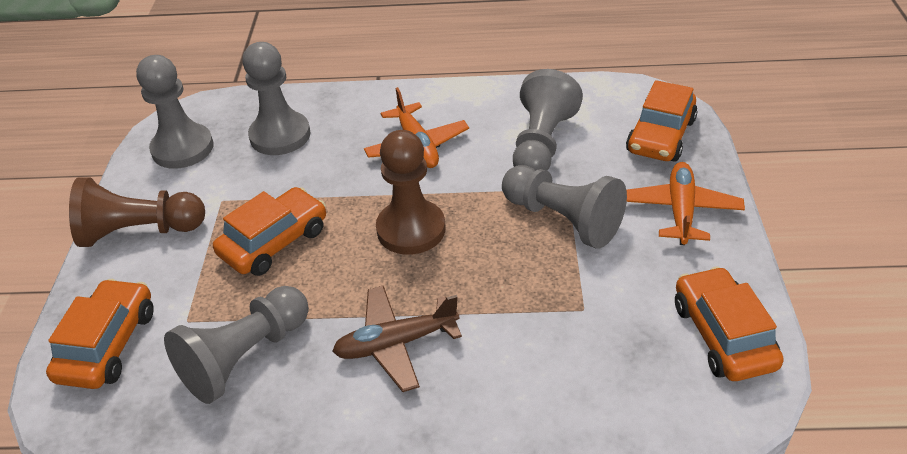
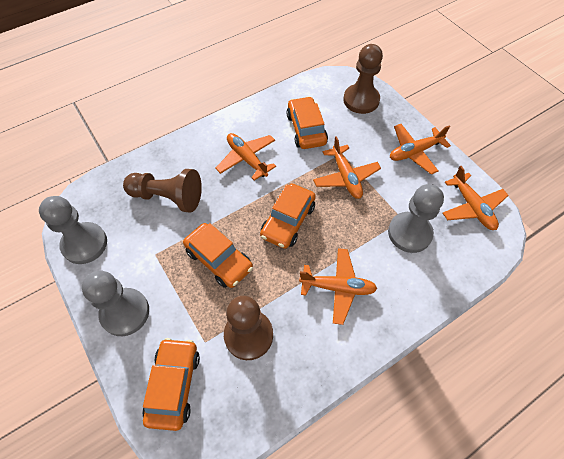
brown pawn: 2 -> 3
brown plane: 1 -> 0
grey pawn: 5 -> 3
orange plane: 2 -> 5

